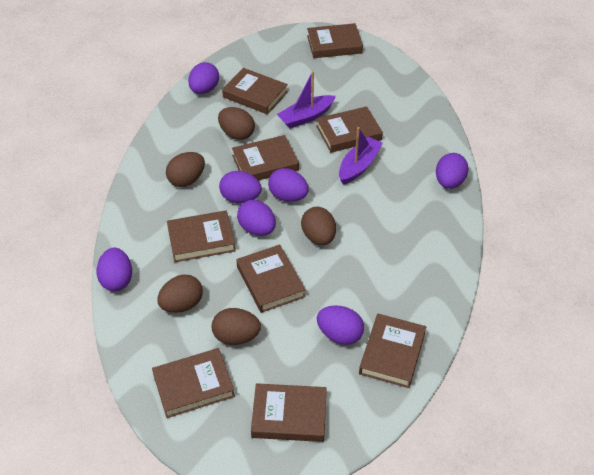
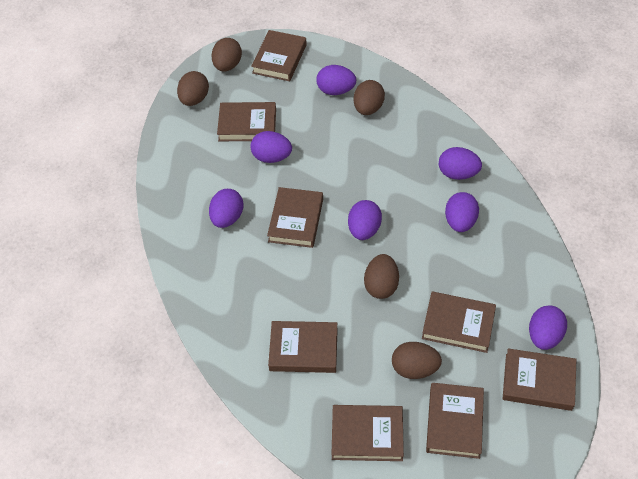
brown book: 9 -> 8
purple boat: 2 -> 0

